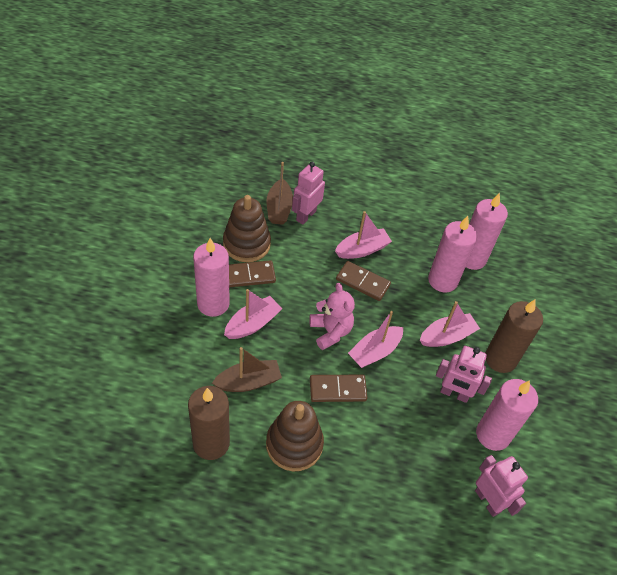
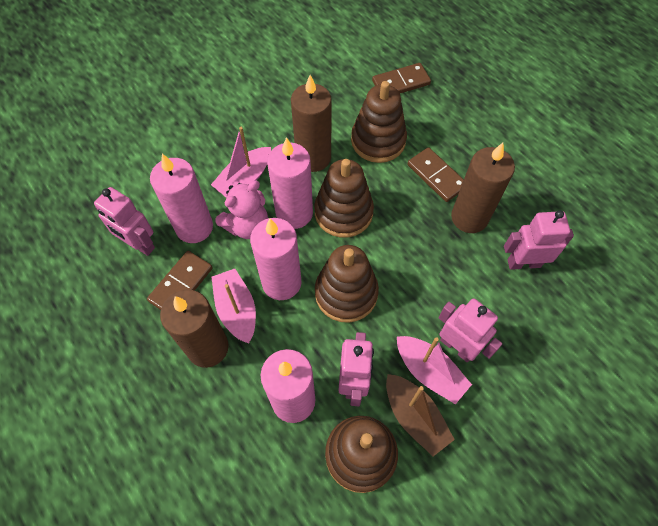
brown boat: 2 -> 1
brown candle: 2 -> 3
brown stacking toy: 2 -> 4
pink boat: 4 -> 3
pink robot: 3 -> 4

